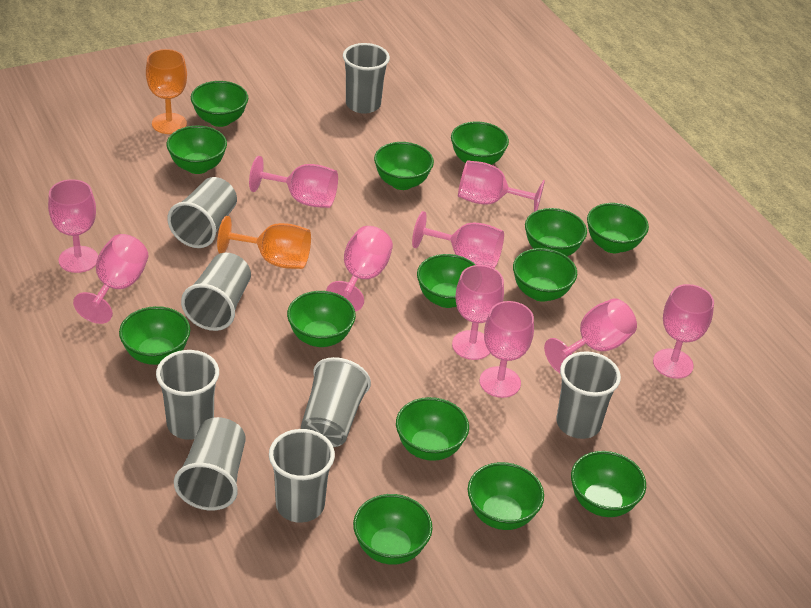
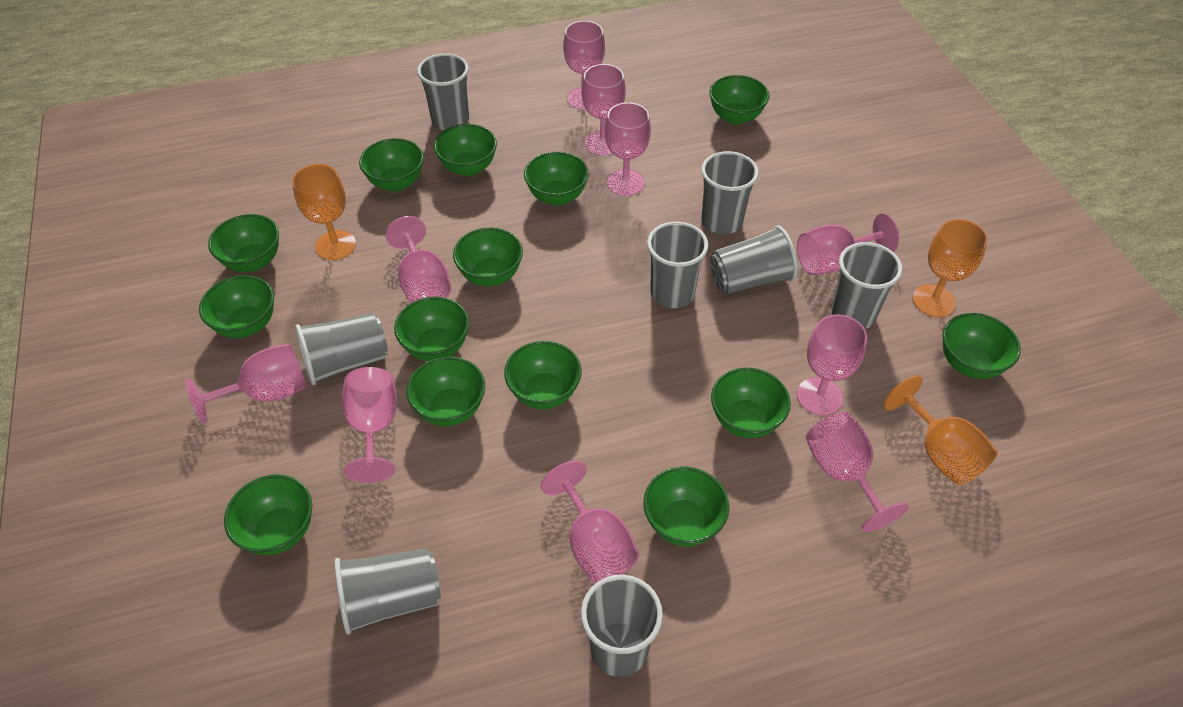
orange goblet: 2 -> 3

